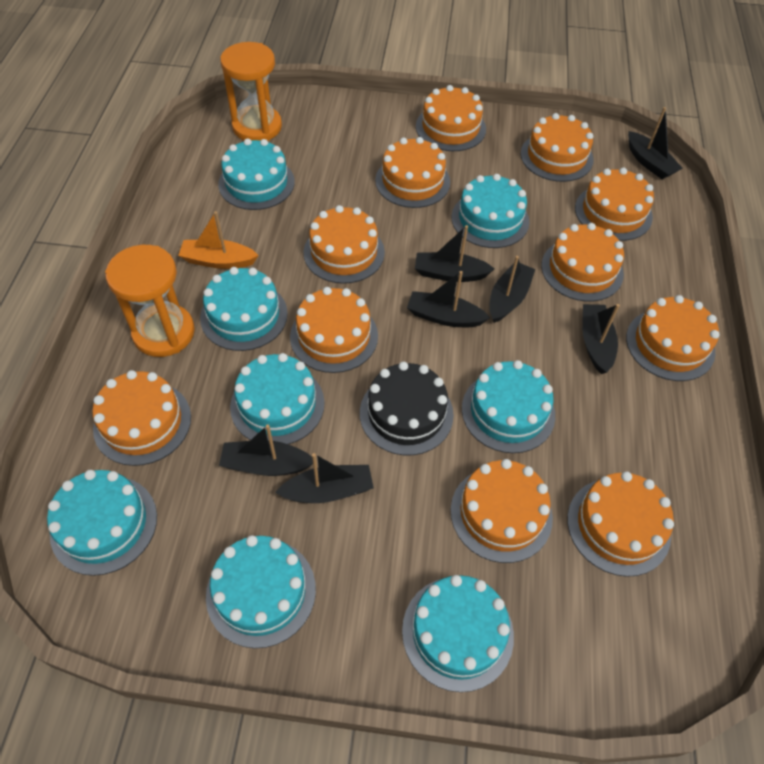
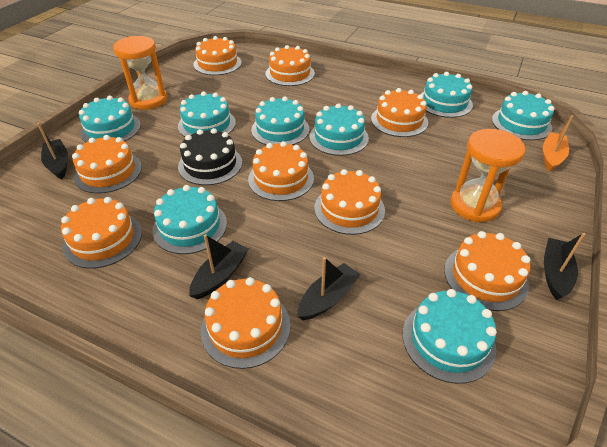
black boat: 7 -> 4
orange cake: 11 -> 9

